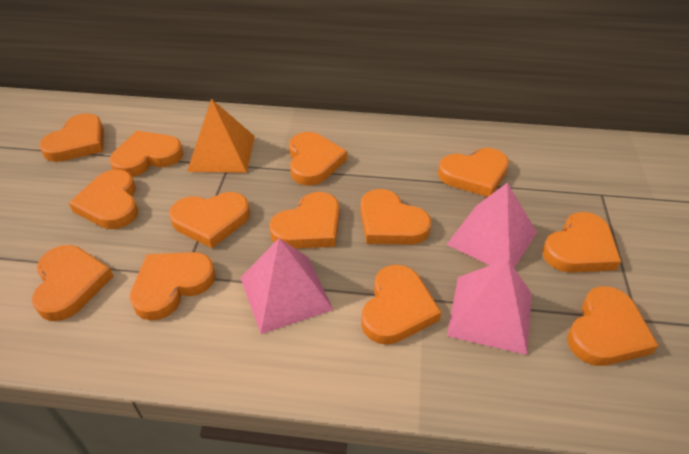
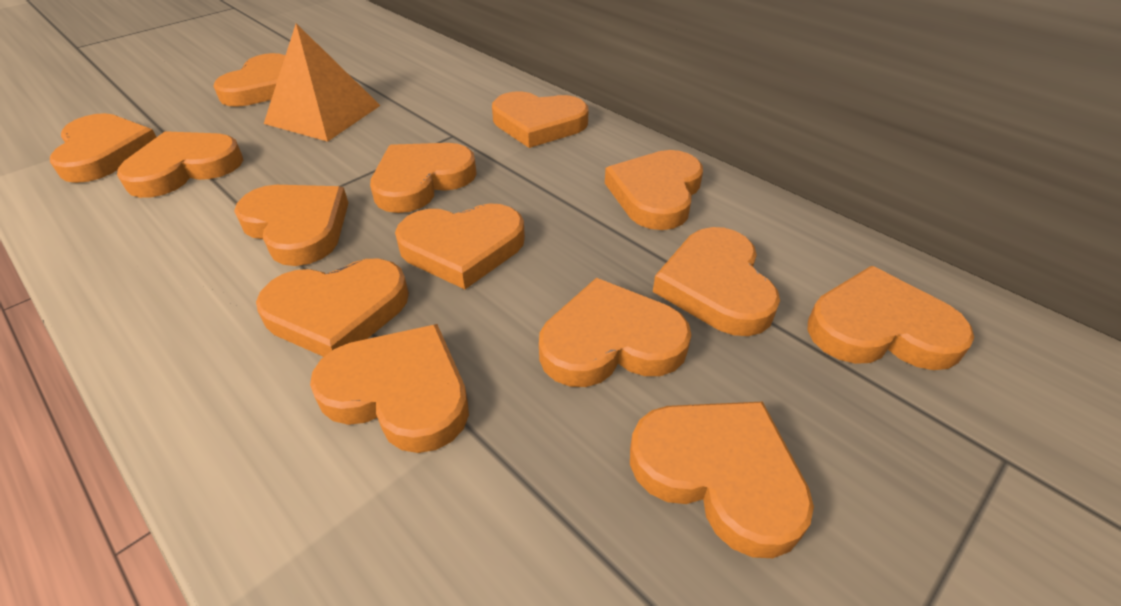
orange heart: 13 -> 14
pink pyramid: 3 -> 0

